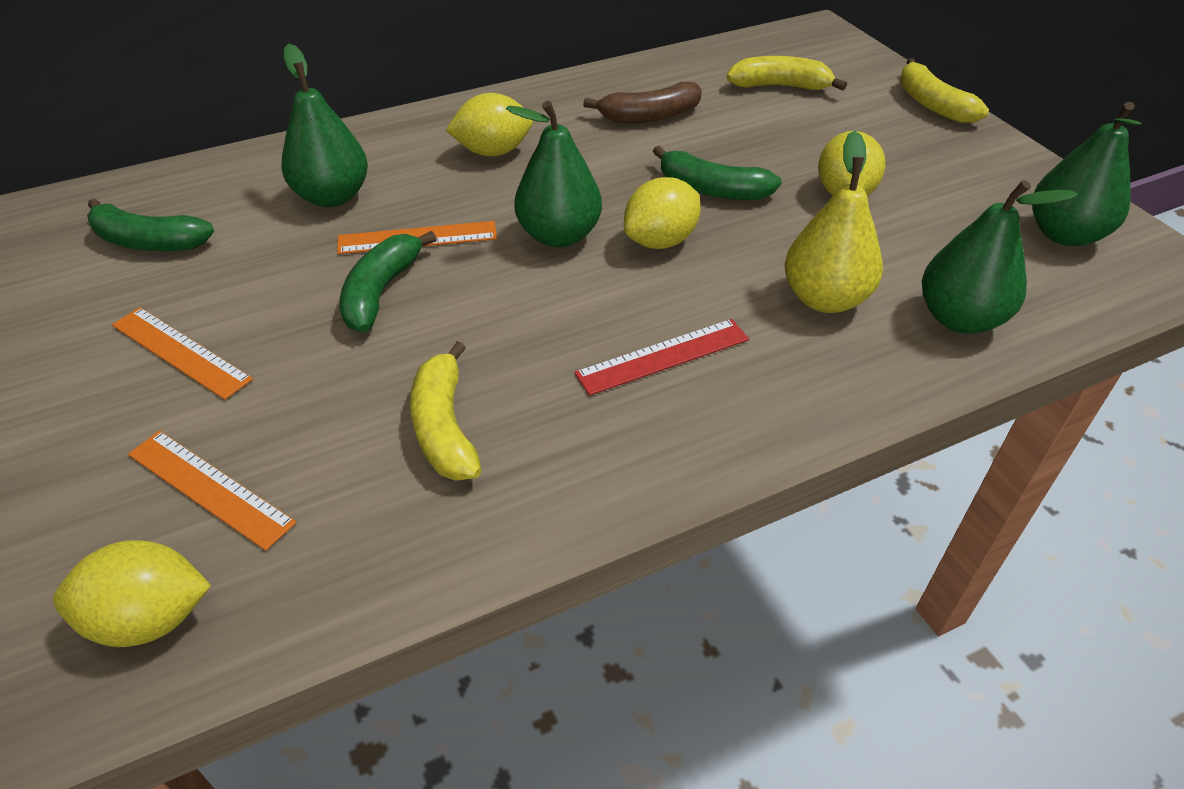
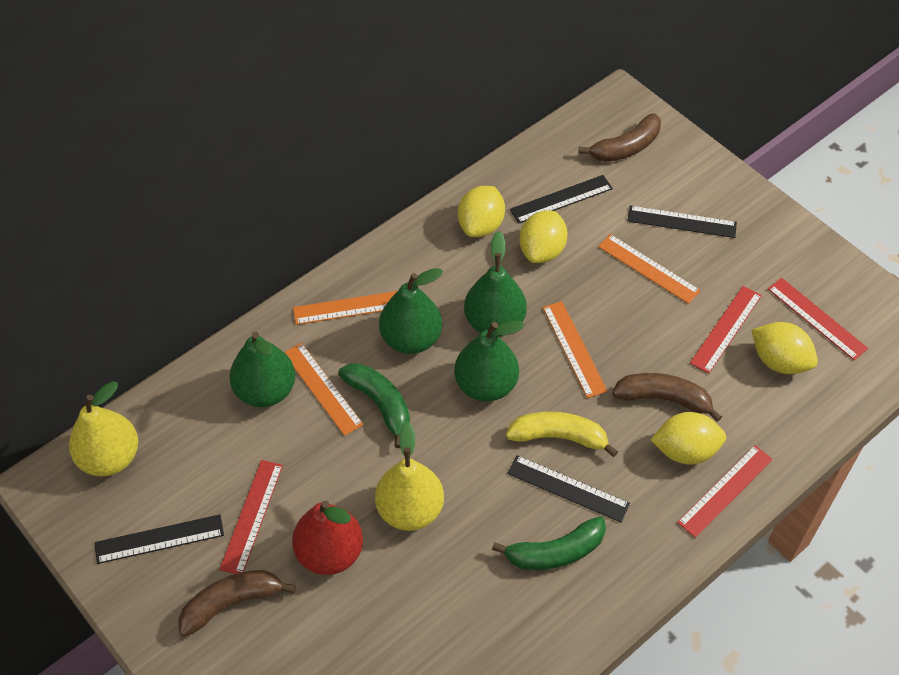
black ruler: 0 -> 4
brown banana: 1 -> 3
green banana: 3 -> 2
orange ruler: 3 -> 4
red pear: 0 -> 1
red ruler: 1 -> 4
yellow banana: 3 -> 1
yellow pear: 1 -> 2

